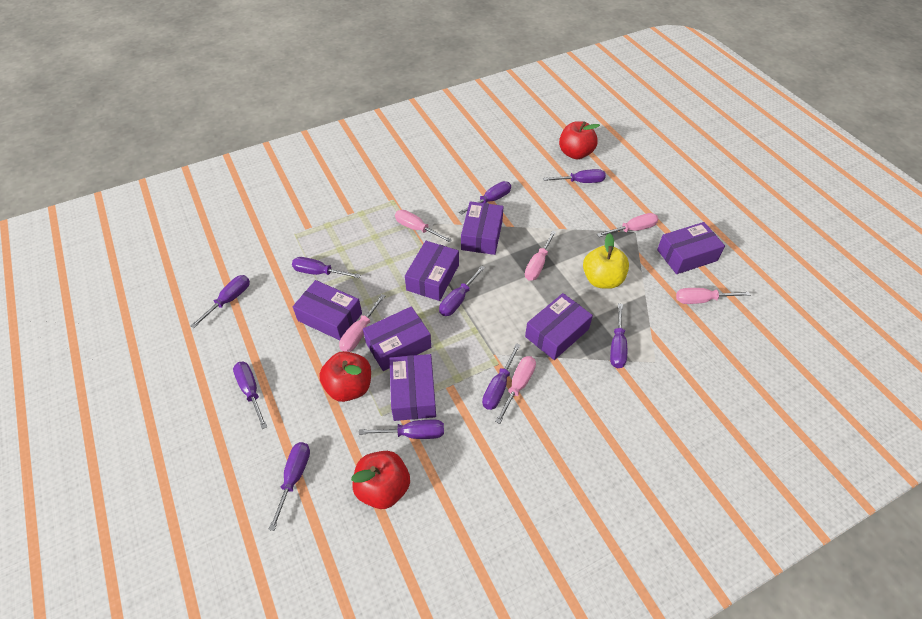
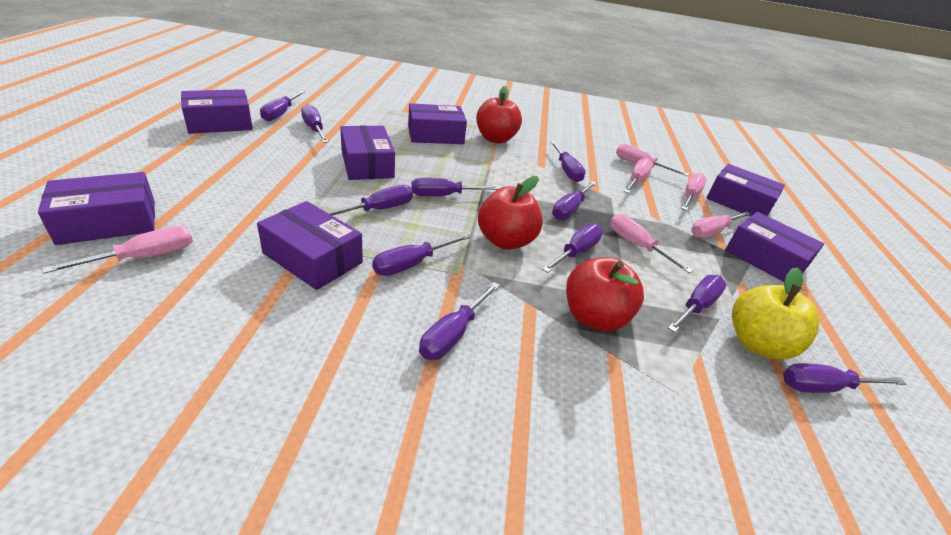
purple screwdriver: 10 -> 11

